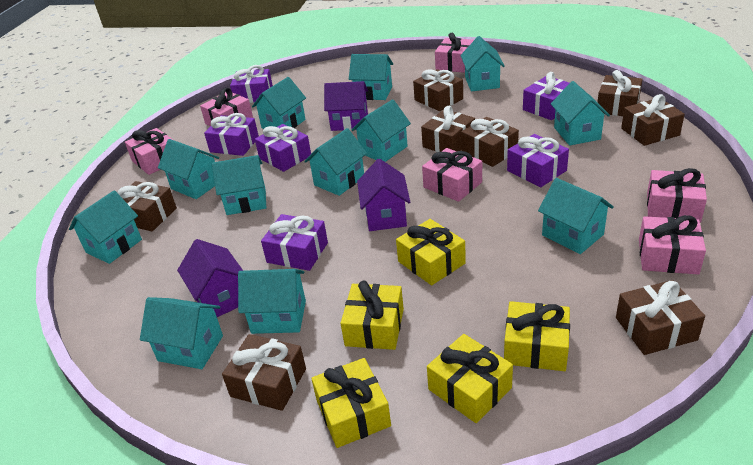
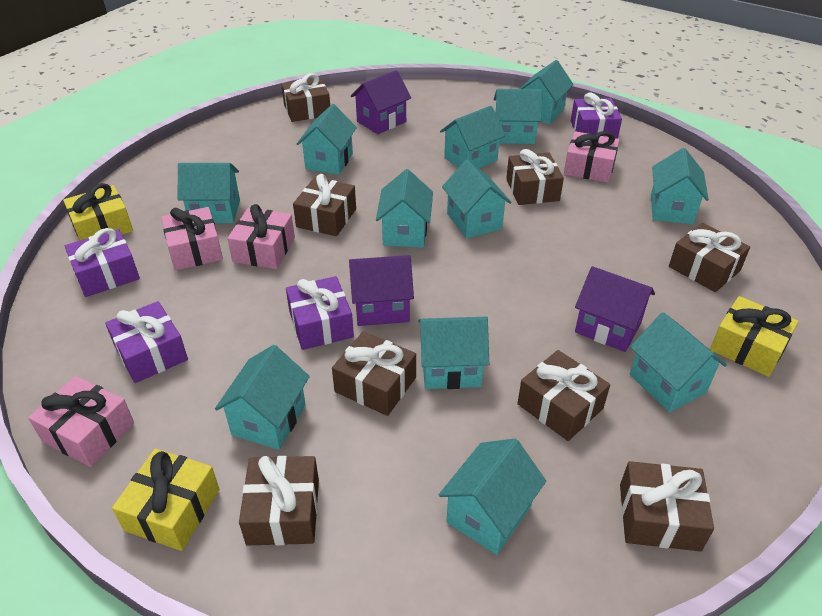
pink gift: 6 -> 4
purple gift: 6 -> 4
yellow gift: 5 -> 3

